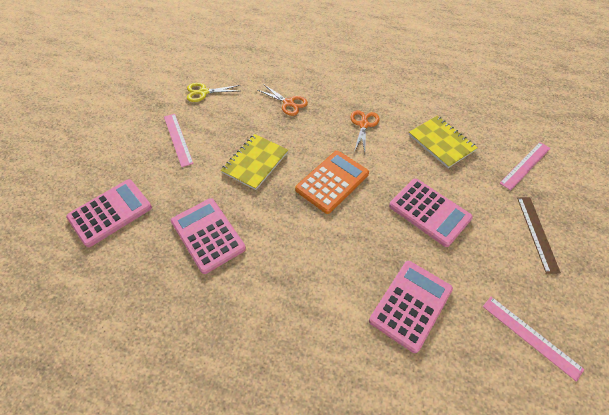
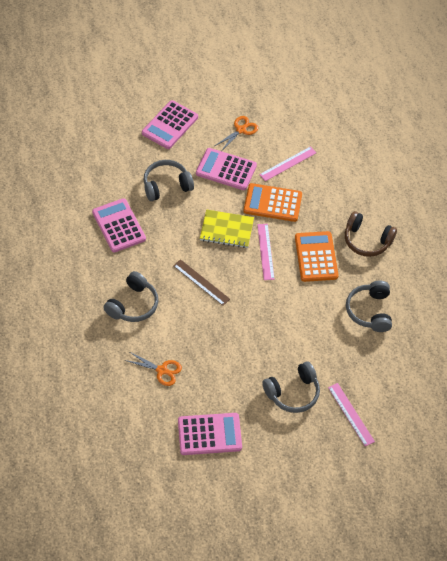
brown headphones: 0 -> 1
grey headphones: 0 -> 4
orange calculator: 1 -> 2
yellow notebook: 2 -> 1
yellow scissors: 1 -> 0

